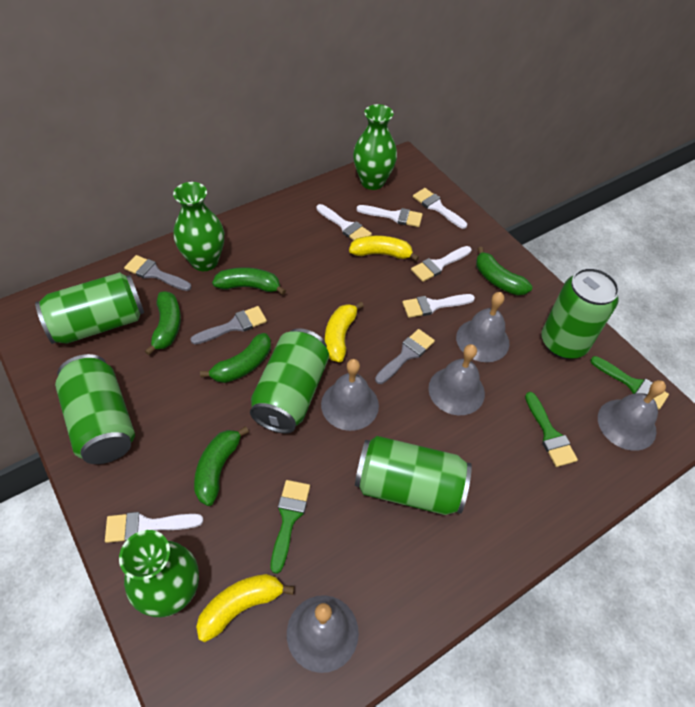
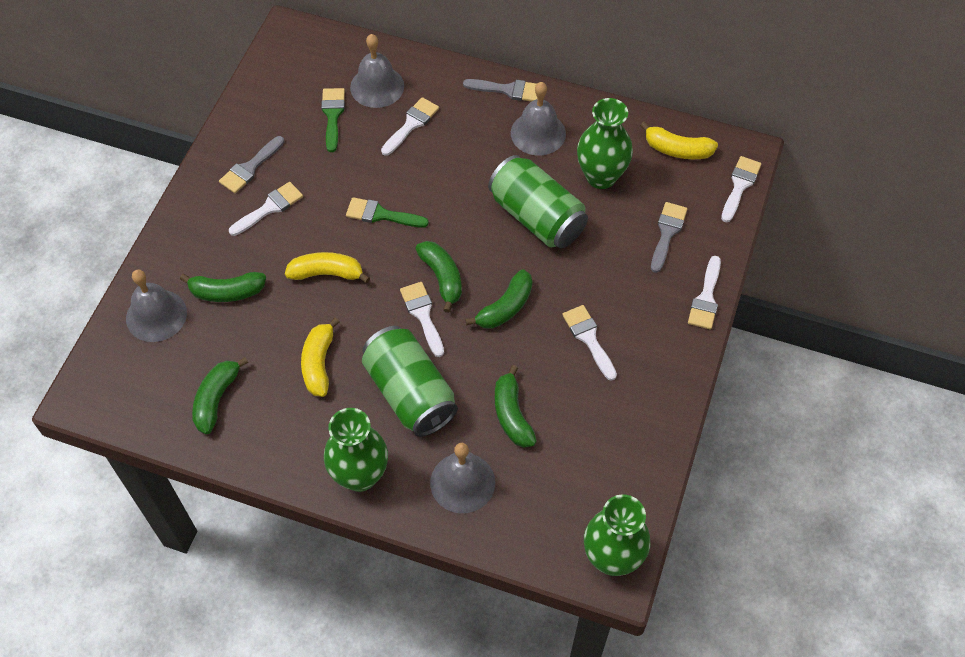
green brush: 3 -> 2
green can: 5 -> 2
grey bell: 5 -> 4

